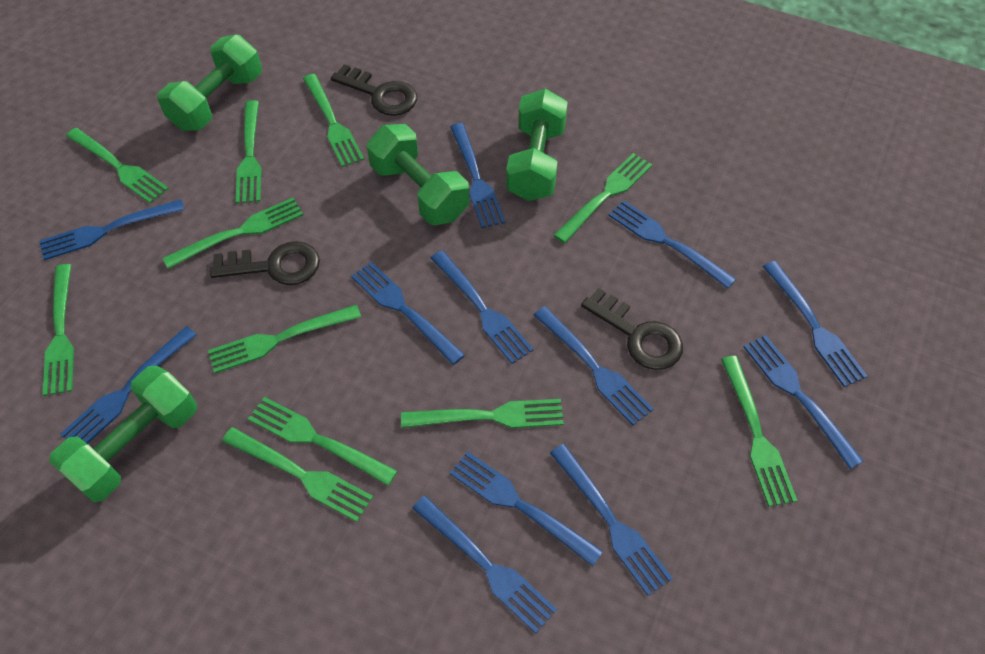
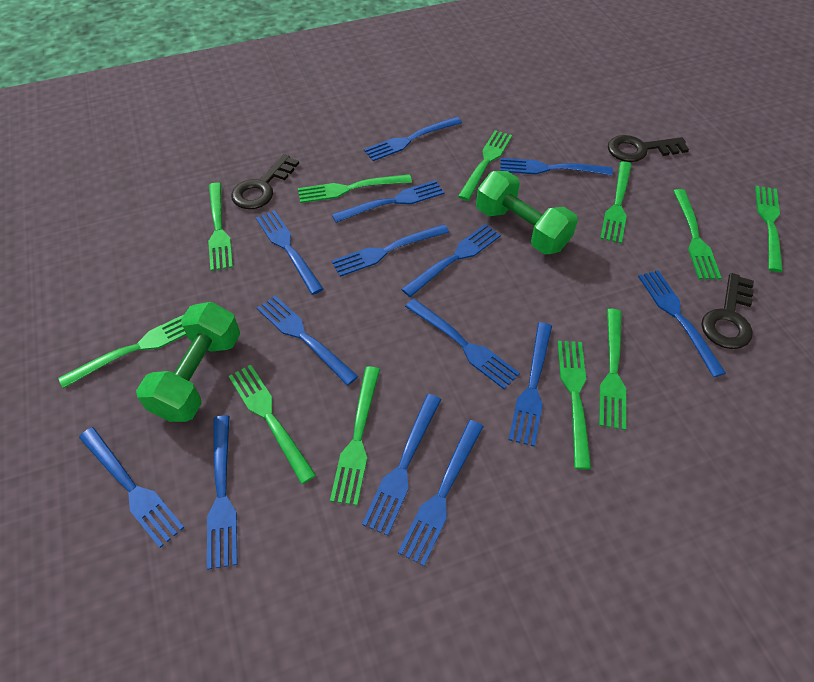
blue fork: 12 -> 14
green dumbbell: 4 -> 2

